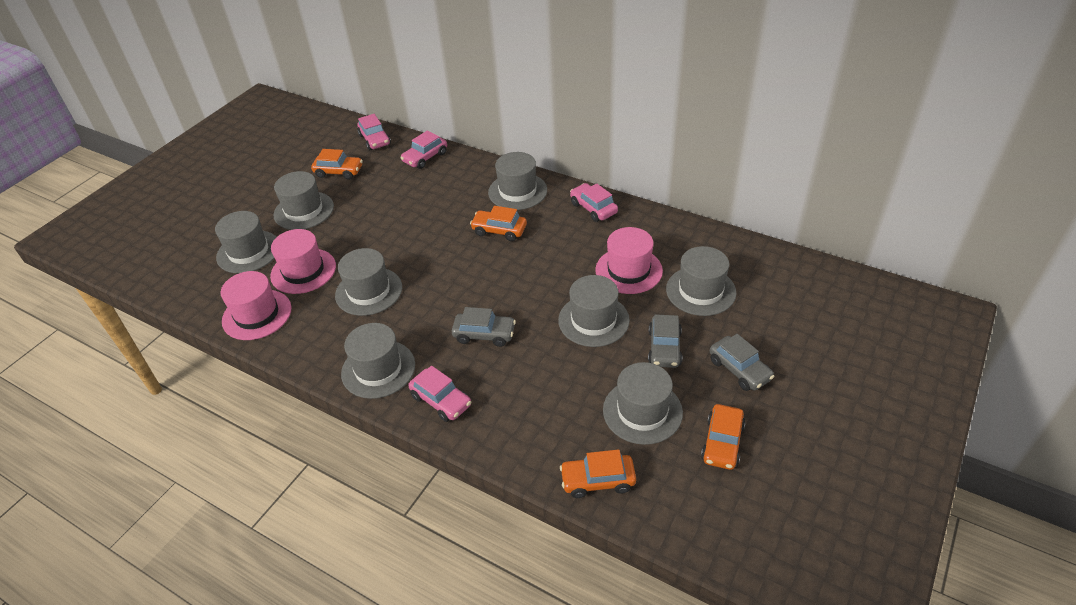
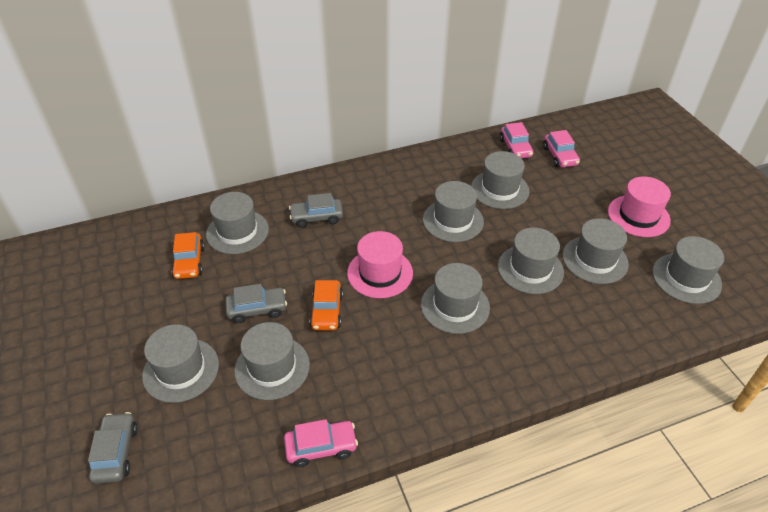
grey hat: 8 -> 9
orange car: 4 -> 2
pink car: 4 -> 3
pink hat: 3 -> 2

